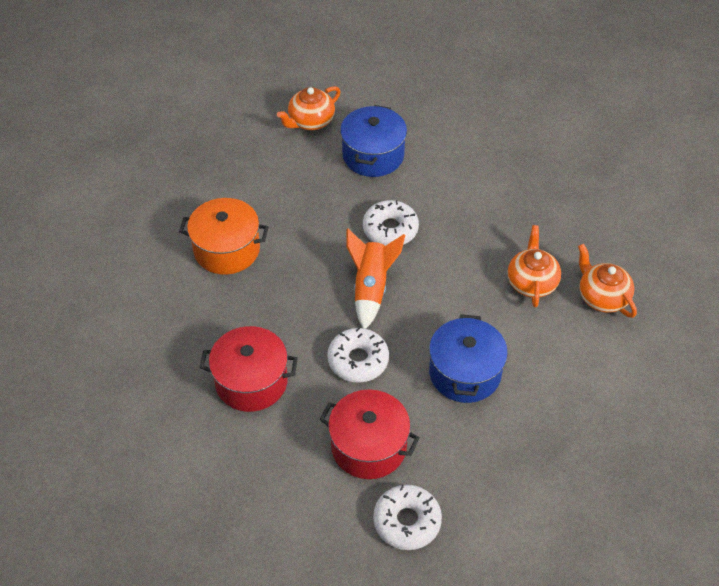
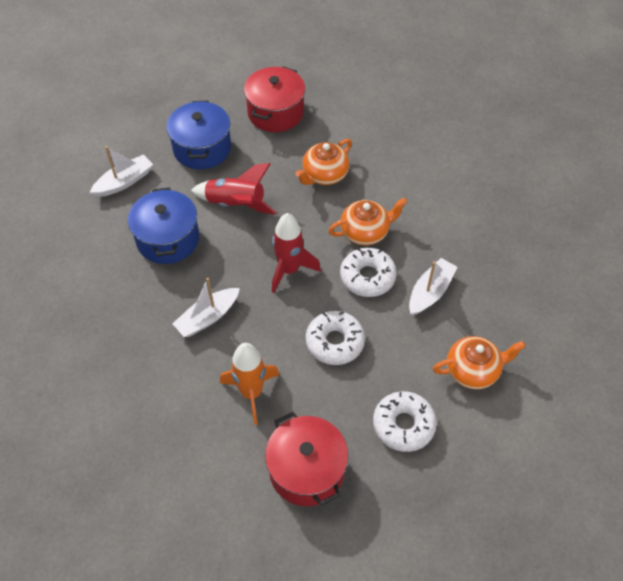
orange pot: 1 -> 0
red rocket: 0 -> 2
white boat: 0 -> 3

